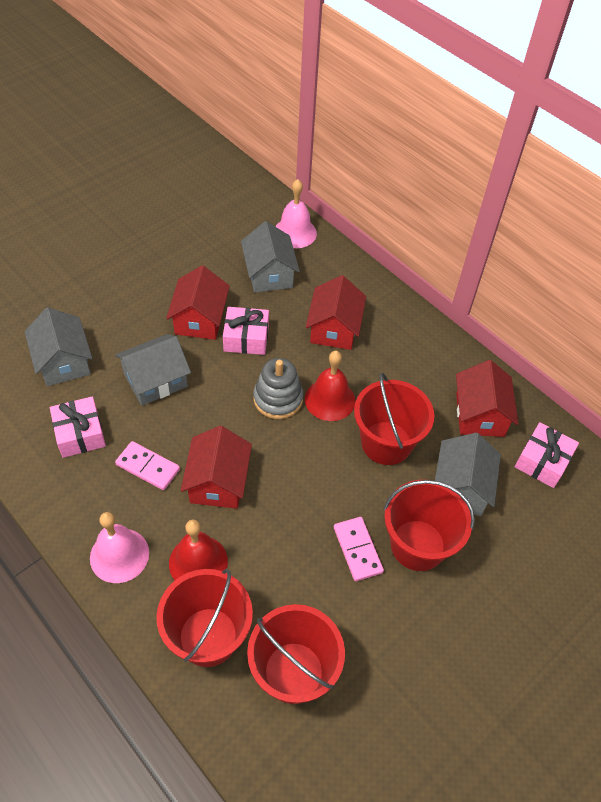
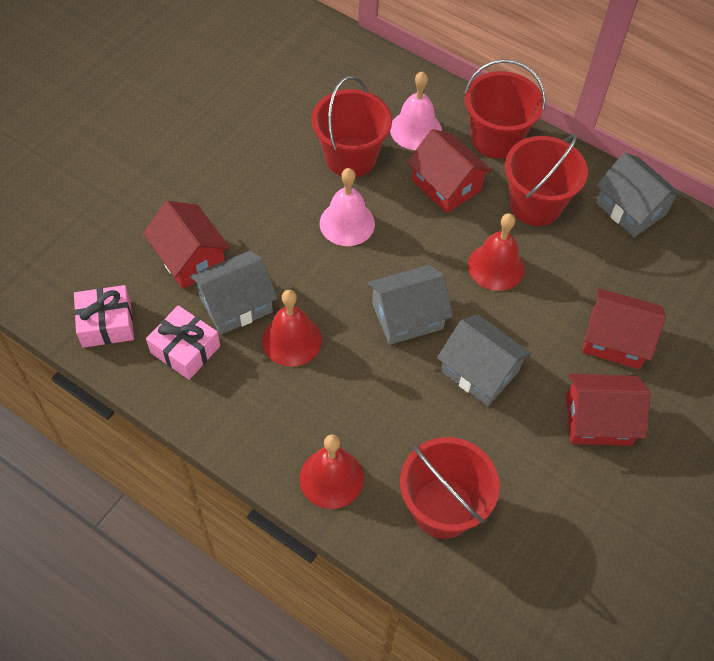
grey stacking toy: 1 -> 0
pink domino: 2 -> 0
pink gift: 3 -> 2
red bell: 2 -> 3

